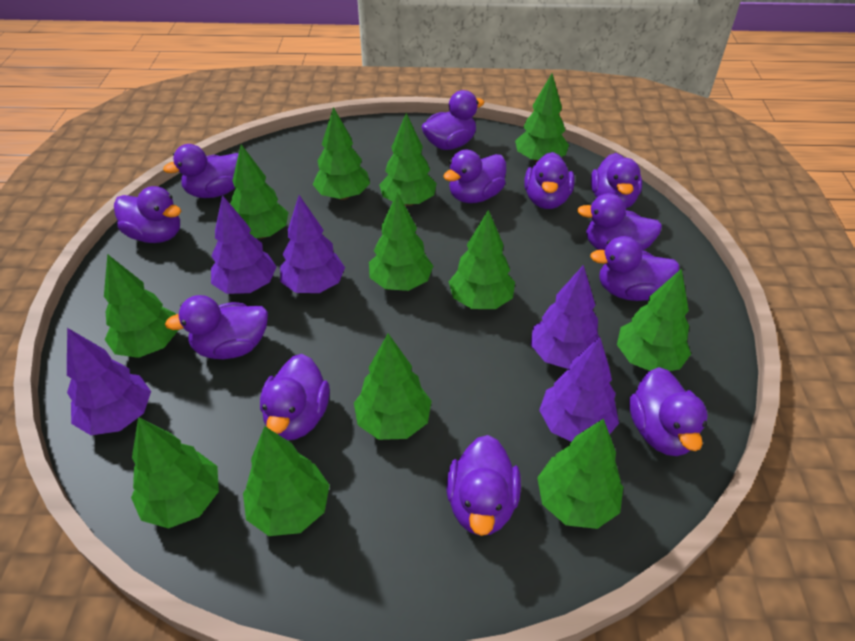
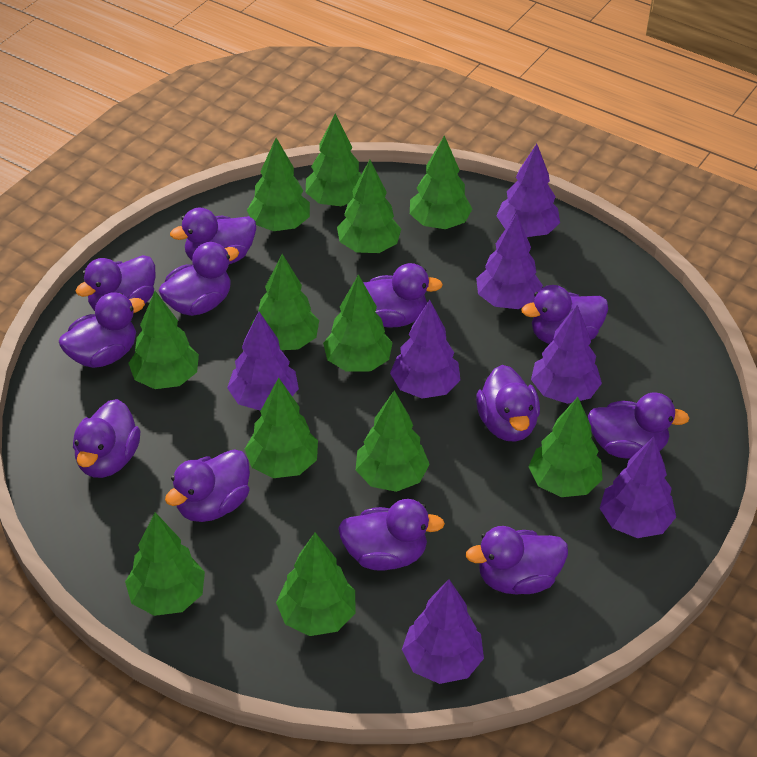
purple tree: 5 -> 7

